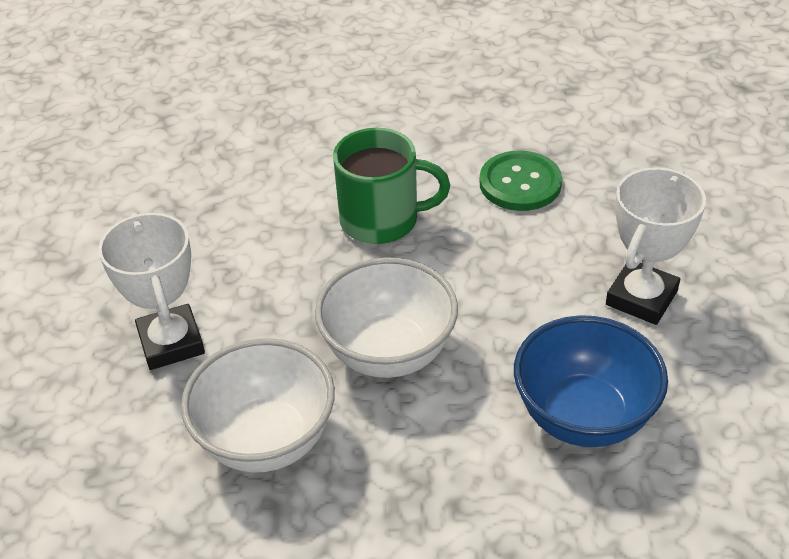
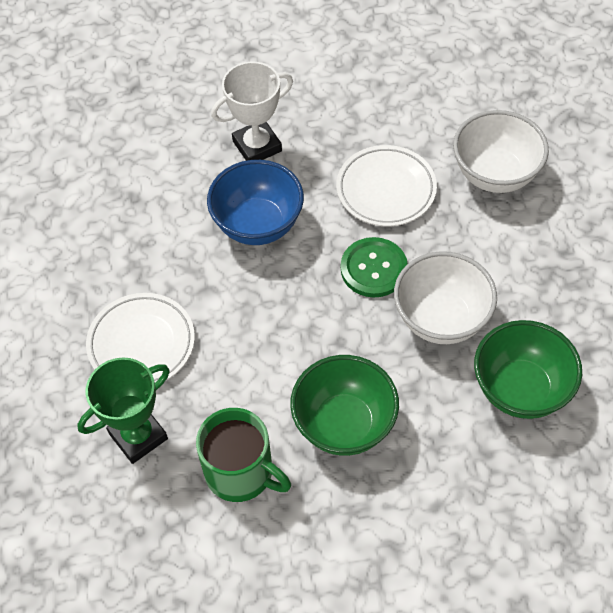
green bowl: 0 -> 2
green trophy: 0 -> 1
white plate: 0 -> 2
white trophy: 2 -> 1

